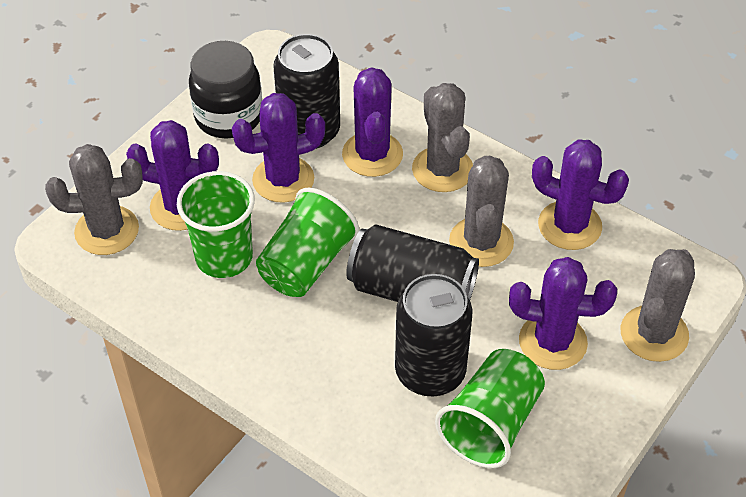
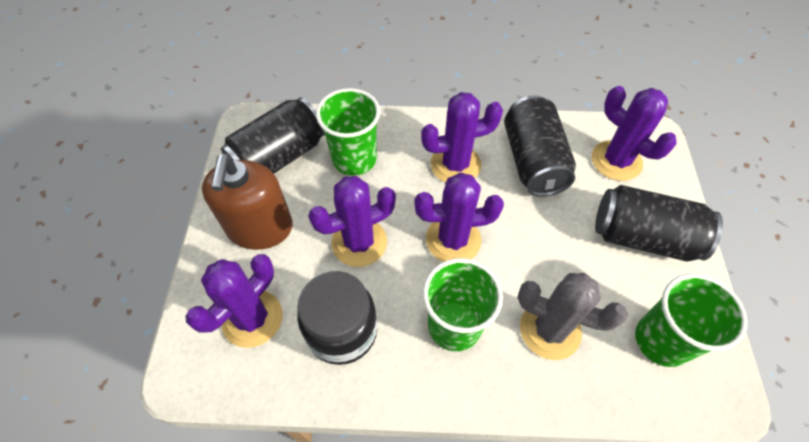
brown soap dispenser: 0 -> 1
grey cactus: 4 -> 1

